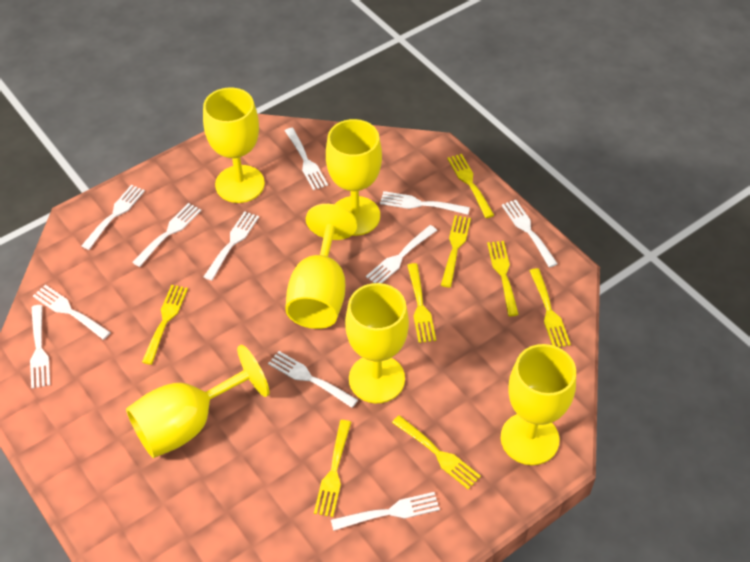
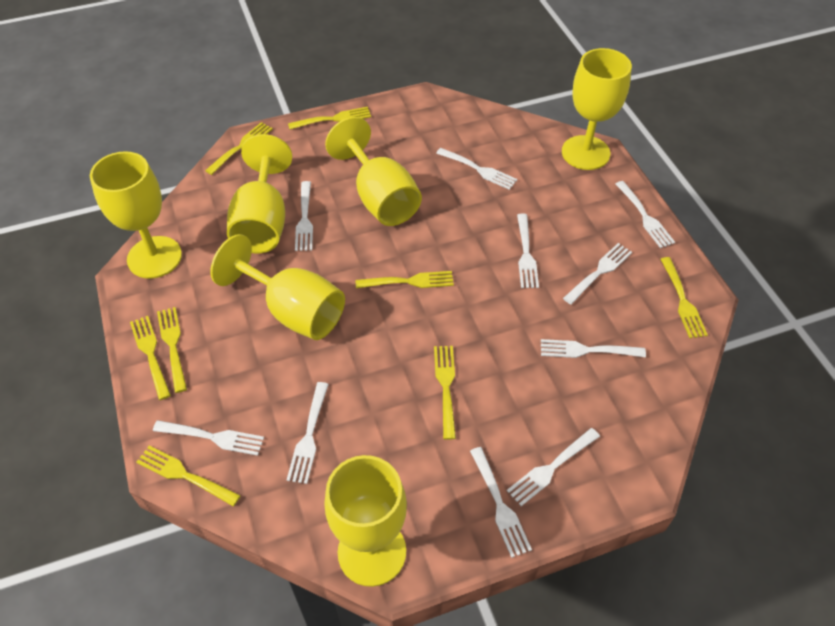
white fork: 11 -> 10

